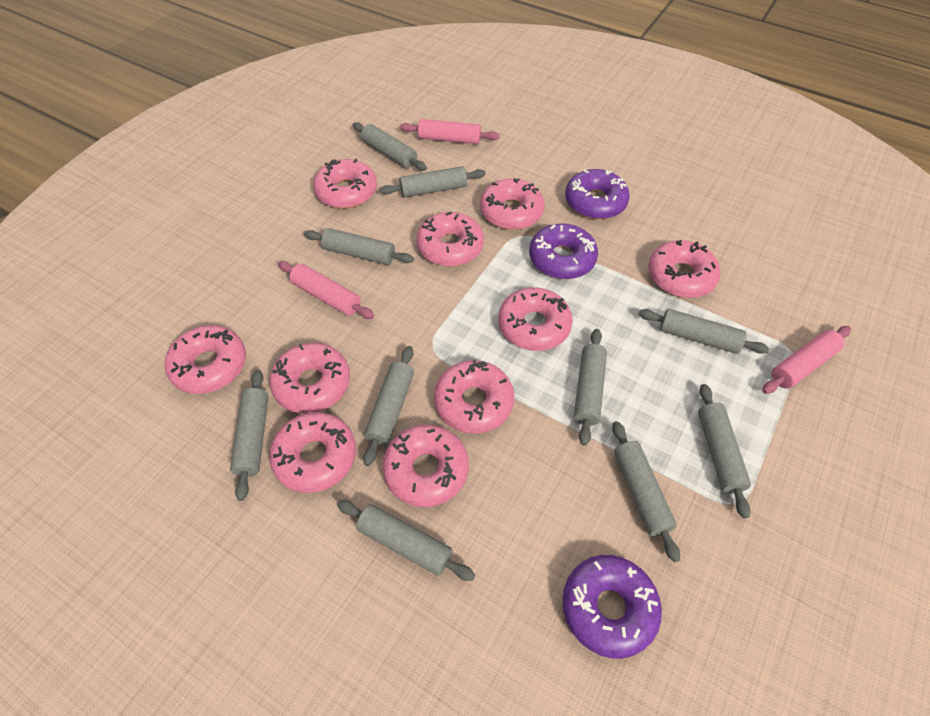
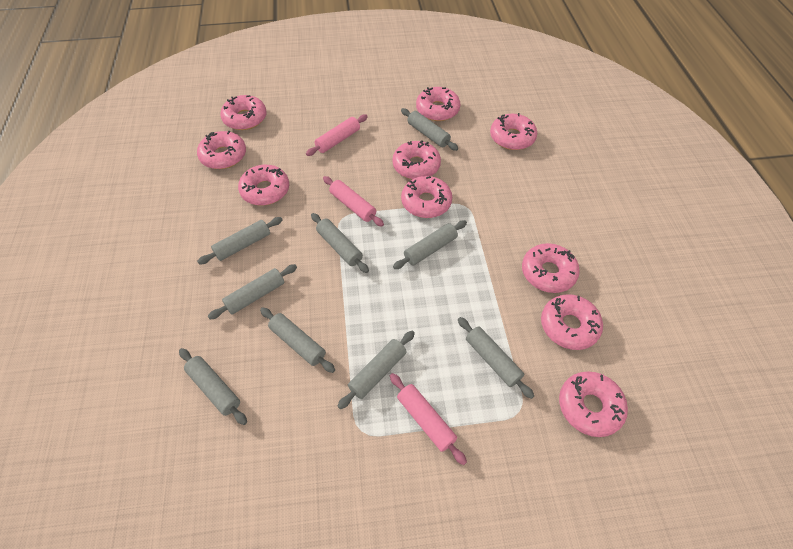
grey rolling pin: 10 -> 9
purple donut: 3 -> 0

